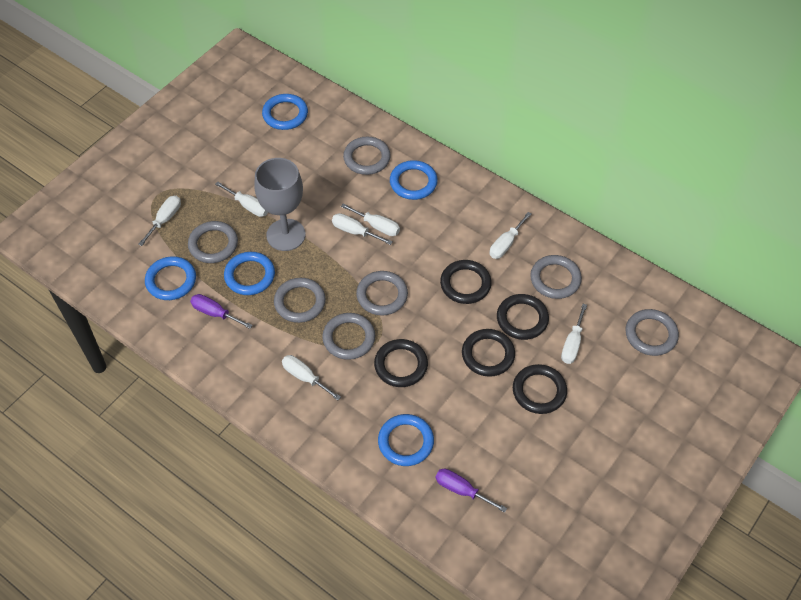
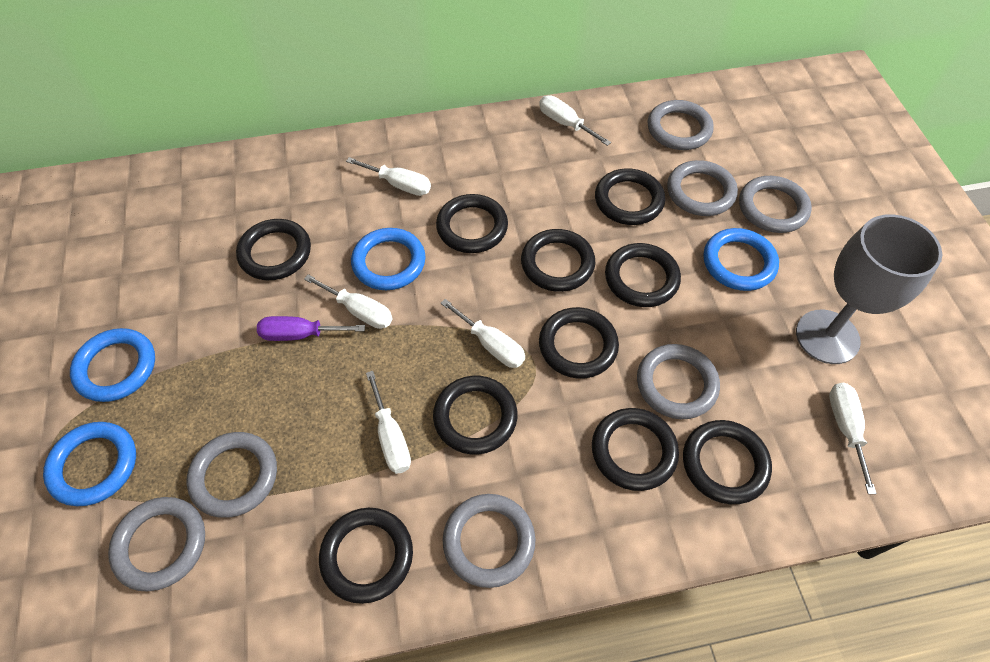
black ring: 5 -> 10
blue ring: 5 -> 4
purple screwdriver: 2 -> 1
white screwdriver: 7 -> 6

